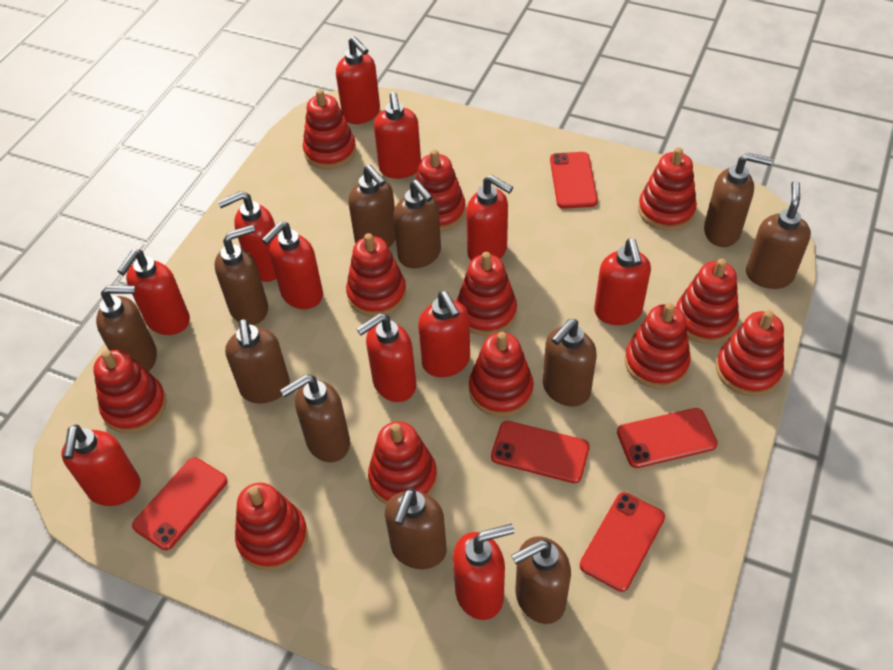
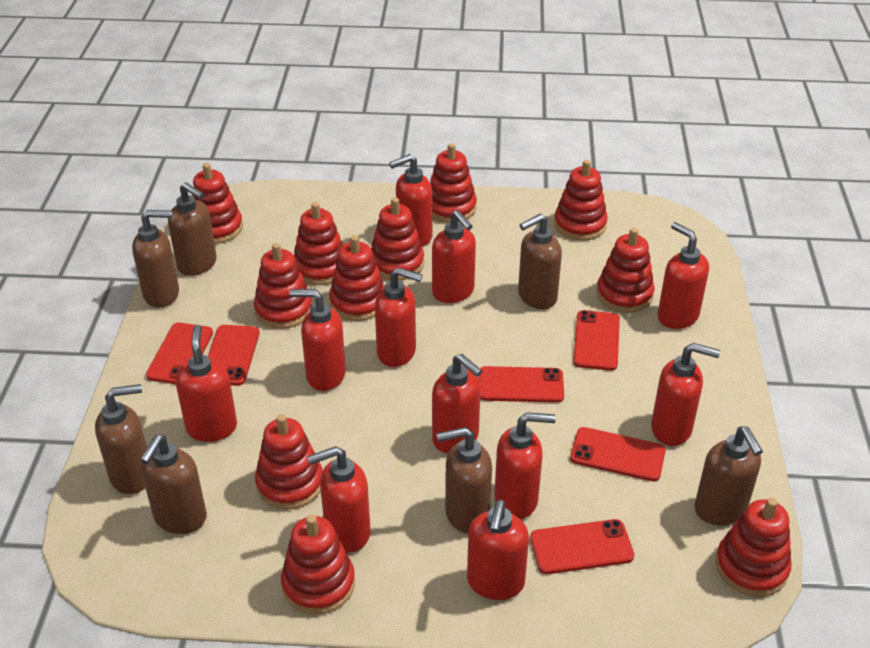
brown soap dispenser: 11 -> 7
red phone: 5 -> 6
red stacking toy: 12 -> 11

